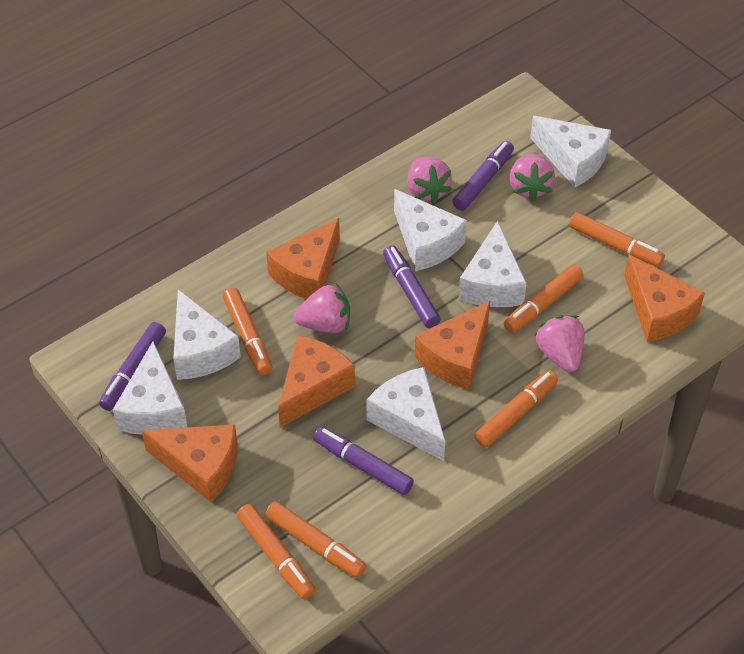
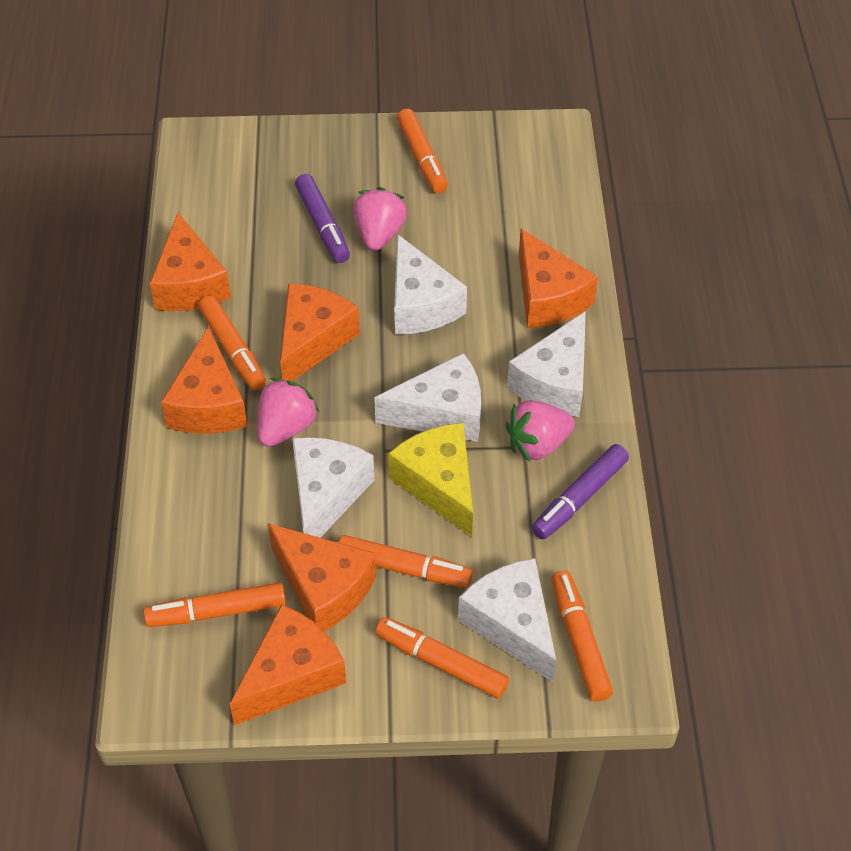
orange cheese: 5 -> 6
pink strawberry: 4 -> 3
purple marker: 4 -> 2
white cheese: 6 -> 5
yellow cheese: 0 -> 1

